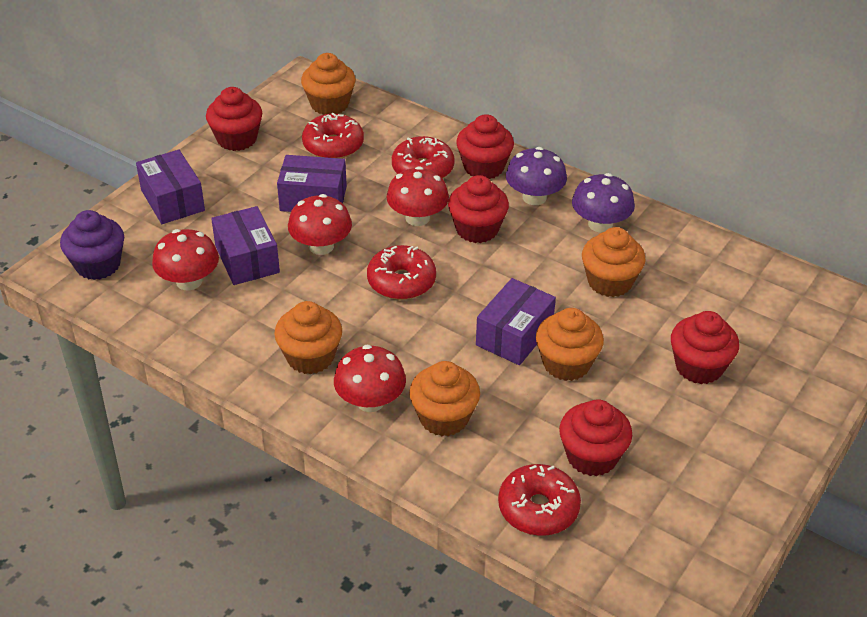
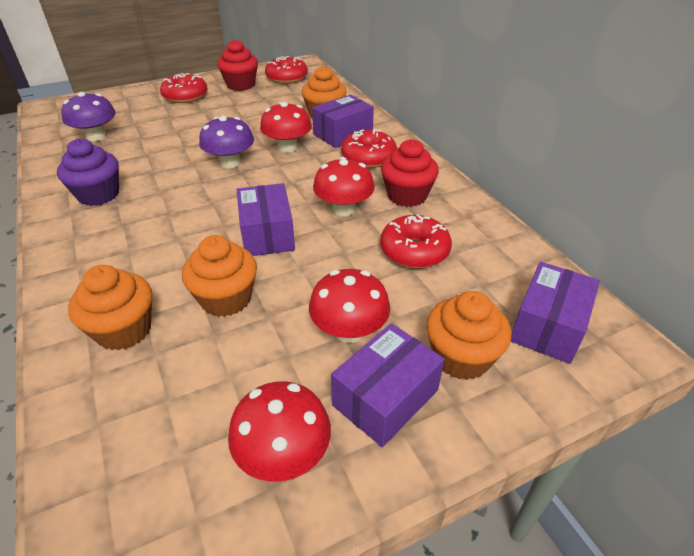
orange cupcake: 5 -> 4
red cupcake: 5 -> 2

